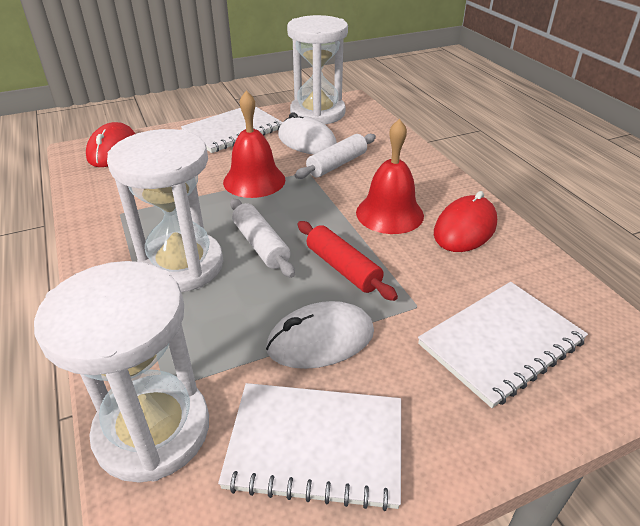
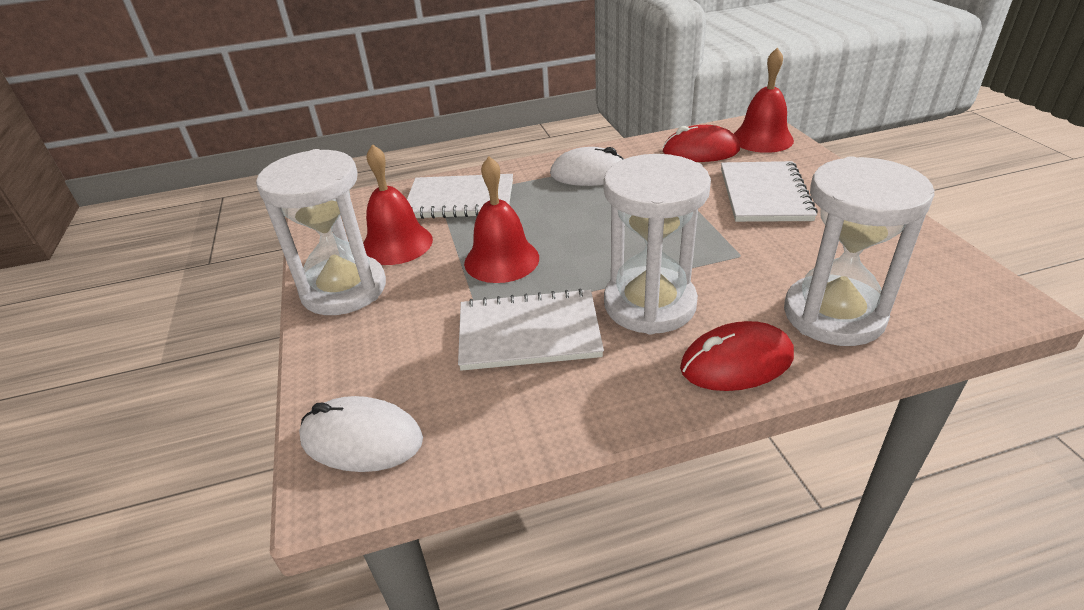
red bell: 2 -> 3
red rolling pin: 1 -> 0
white rolling pin: 2 -> 0

